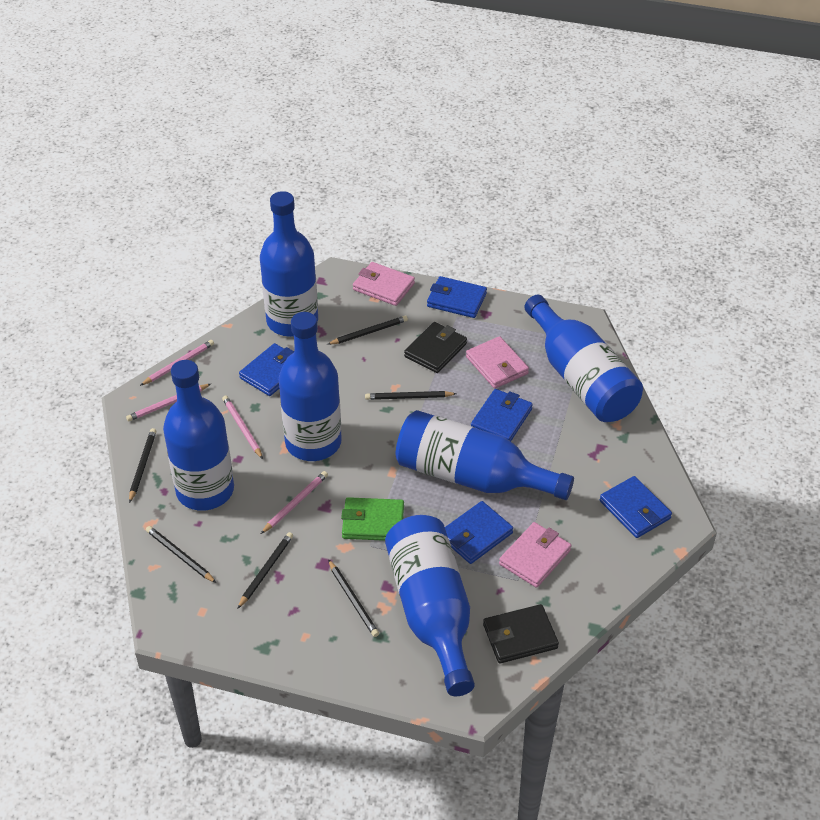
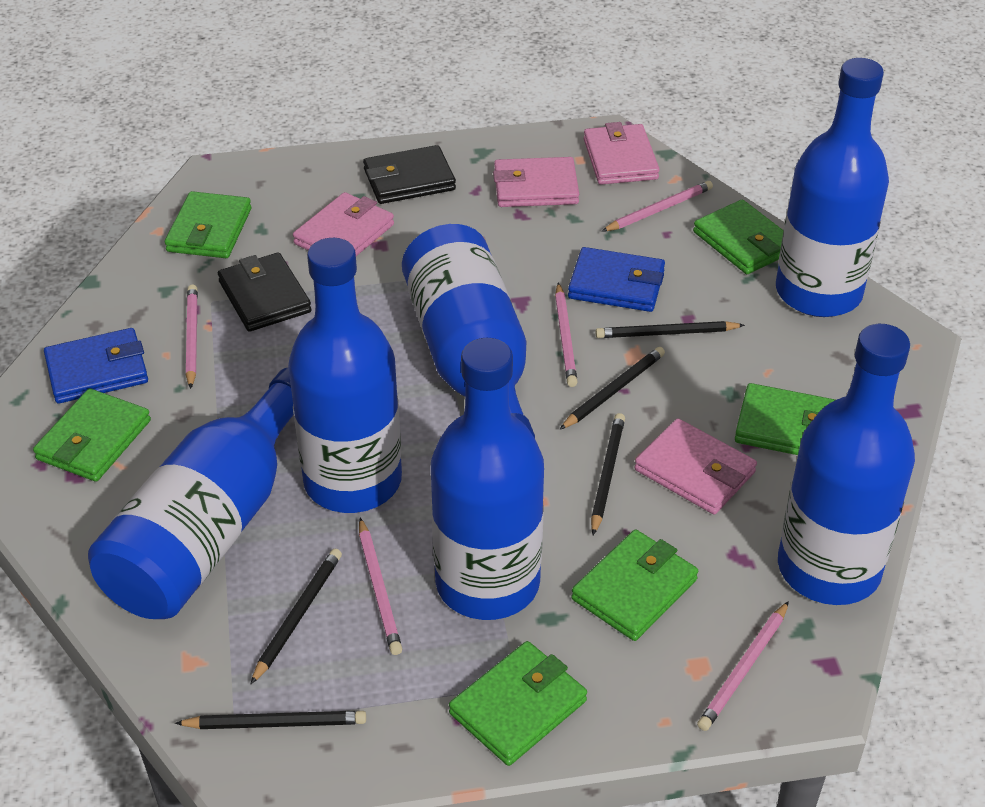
black pencil: 6 -> 5
blue wallet: 5 -> 2
green wallet: 1 -> 6
pink pencil: 4 -> 5
pink wallet: 3 -> 4

